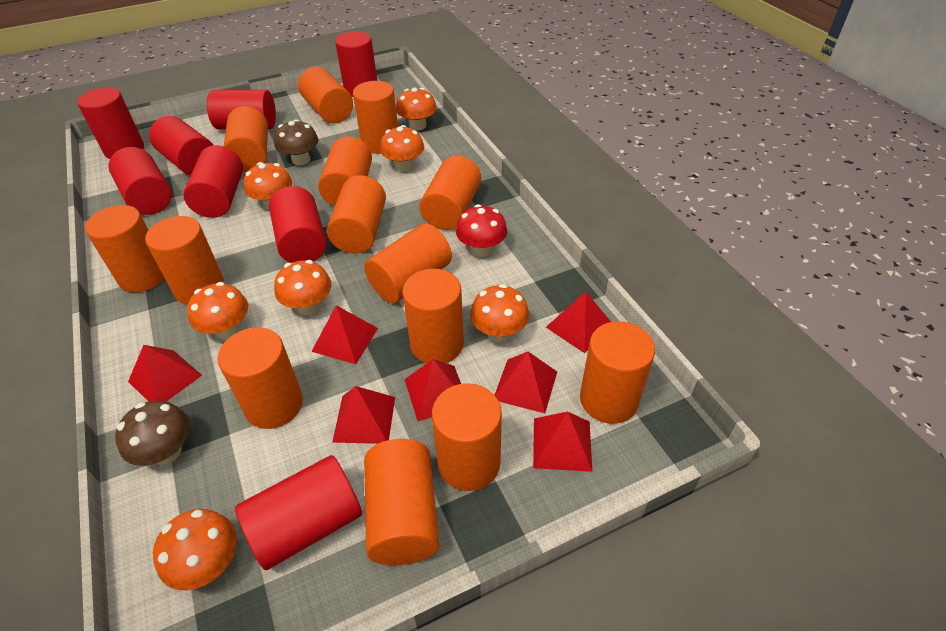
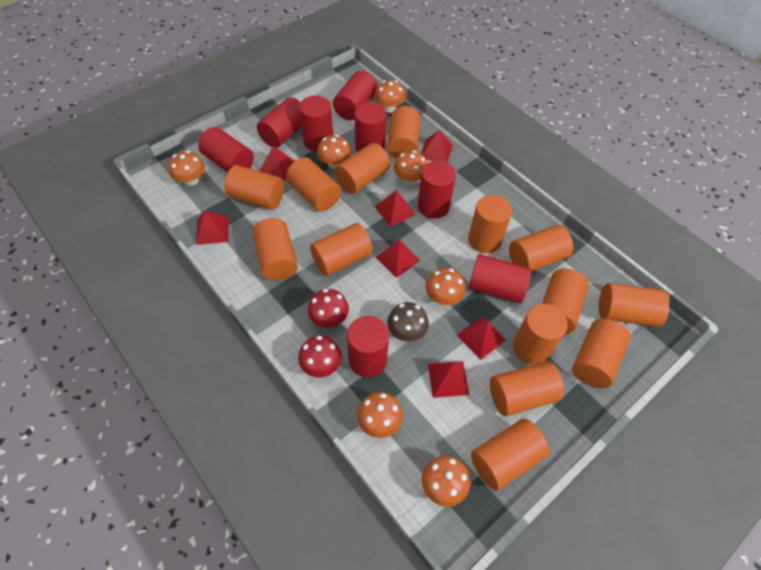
brown mushroom: 2 -> 1
red mushroom: 1 -> 2

